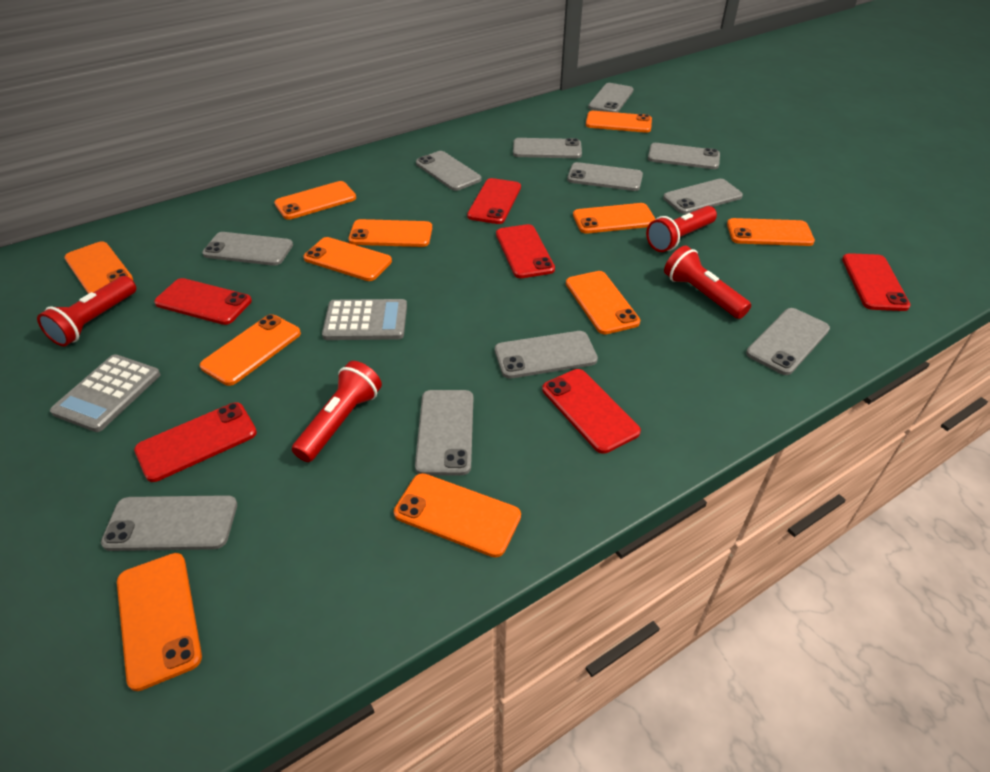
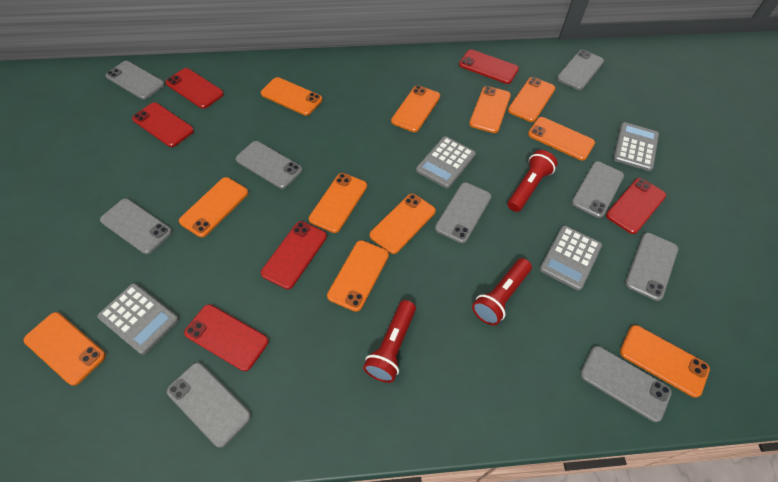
grey calculator: 2 -> 4
grey phone: 11 -> 9
red flashlight: 4 -> 3

